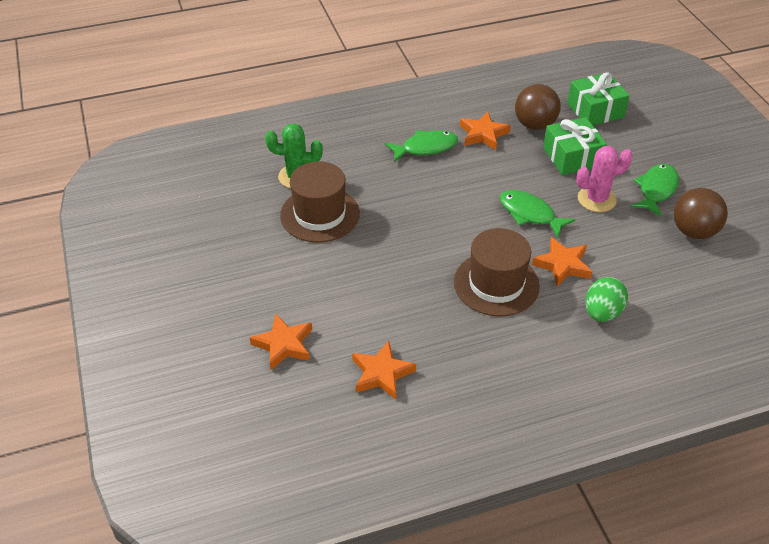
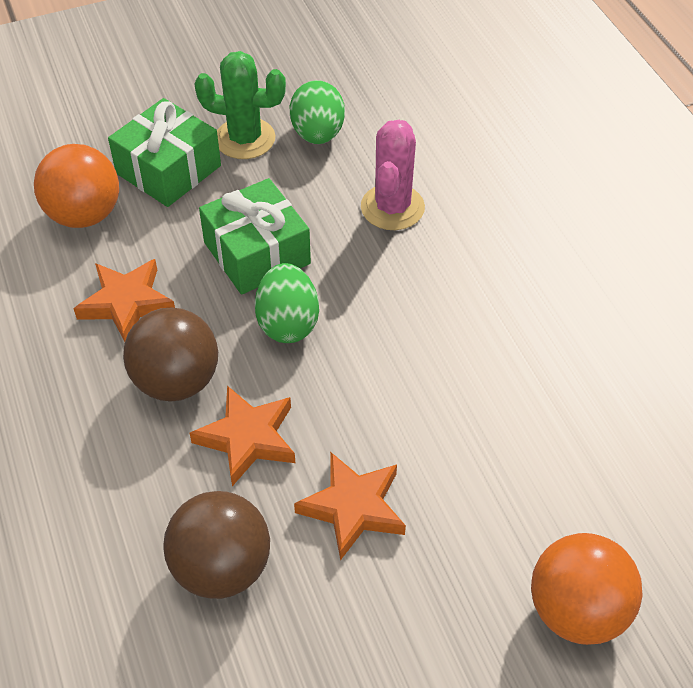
brown hat: 2 -> 0
green egg: 1 -> 2
green fish: 3 -> 0
orange ball: 0 -> 2
orange star: 4 -> 3

